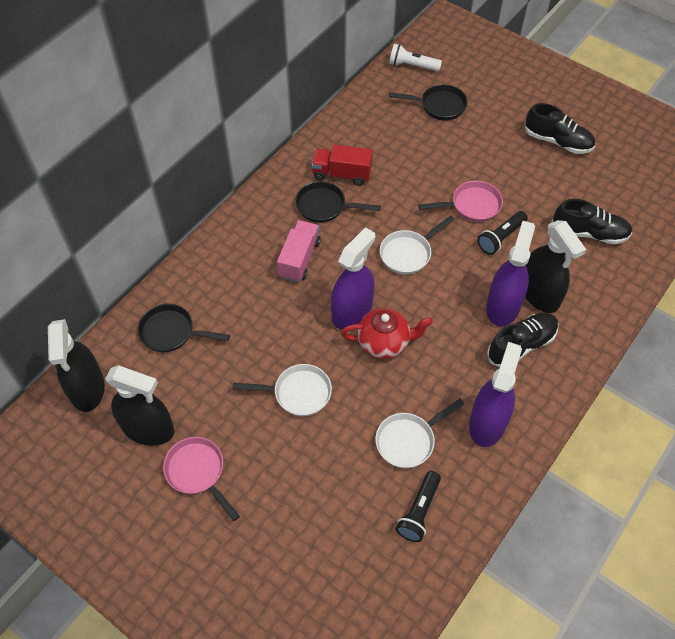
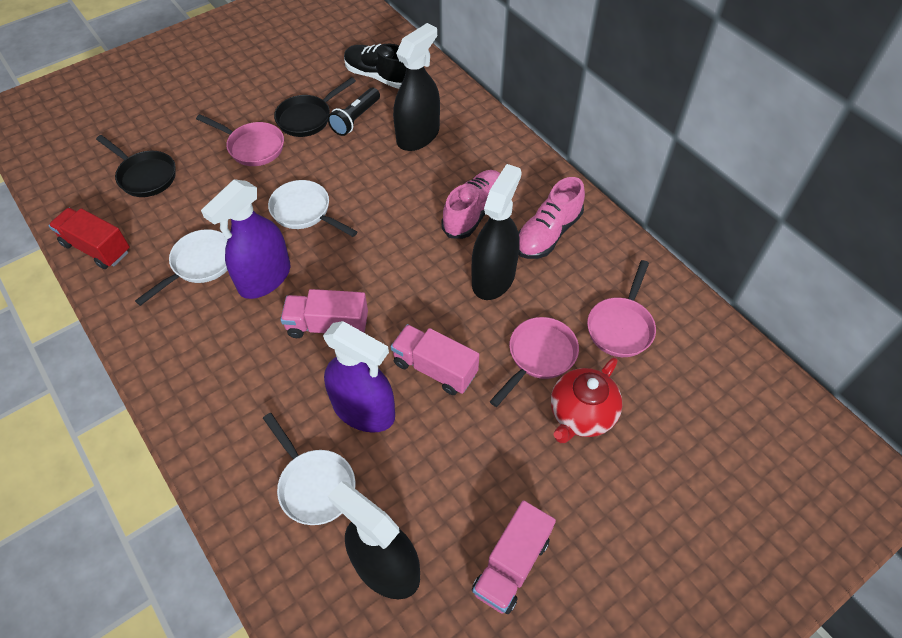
black flashlight: 2 -> 1
black pan: 3 -> 2
black shoe: 3 -> 1
pink pan: 2 -> 3
pink shoe: 0 -> 2
pink truck: 1 -> 3
purple spray bottle: 3 -> 2
white flashlight: 1 -> 0

